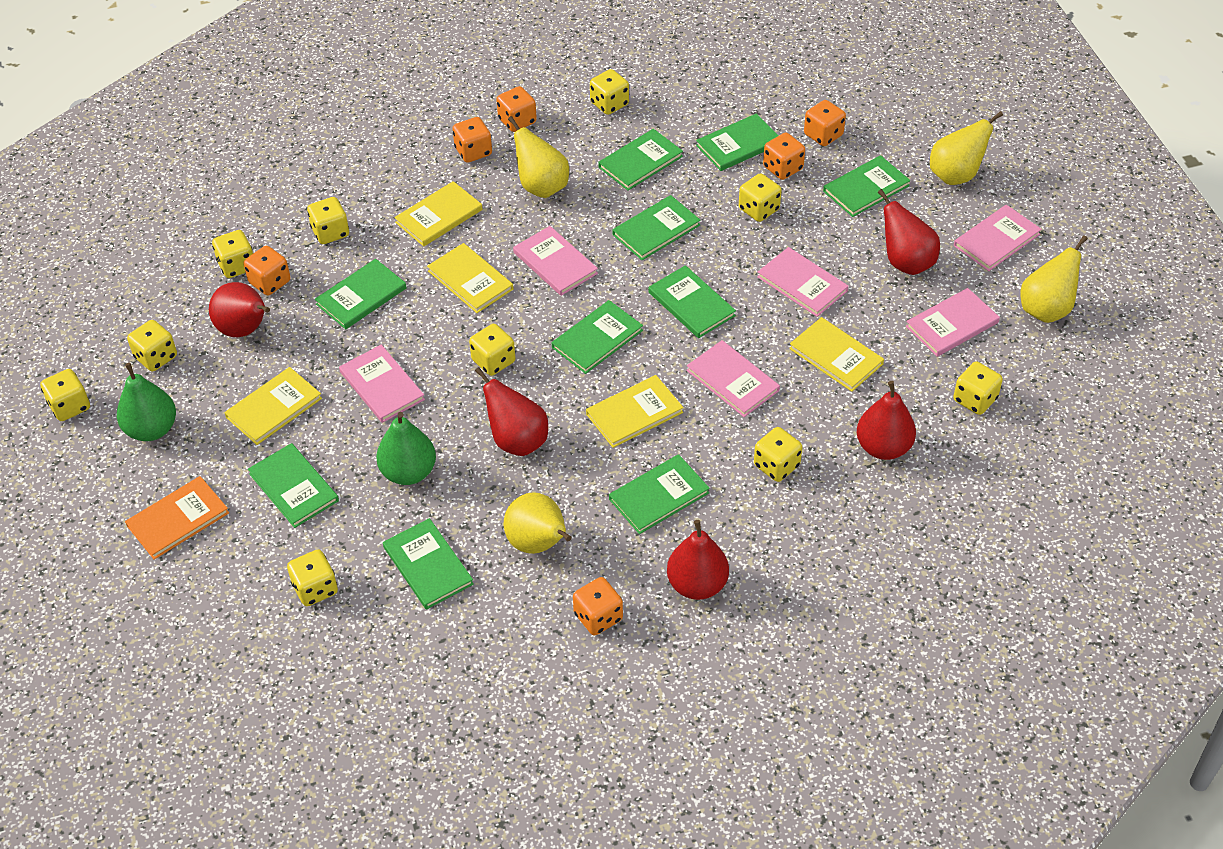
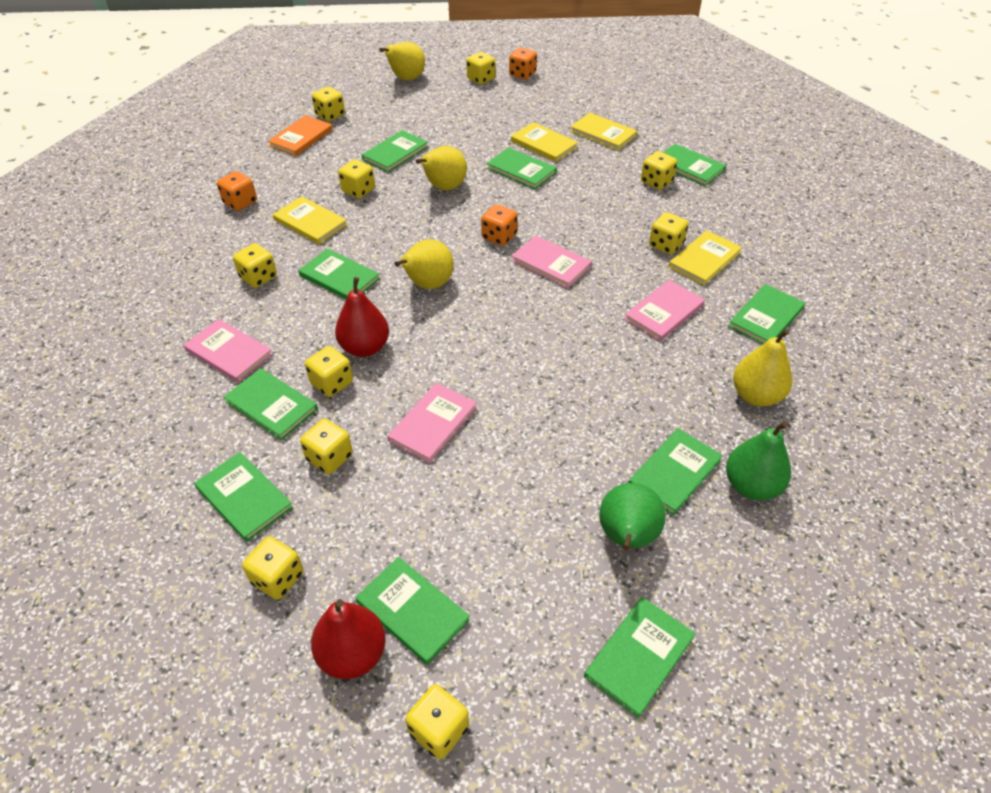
orange dice: 6 -> 3
pink book: 6 -> 4
red pear: 5 -> 2
yellow book: 5 -> 4

